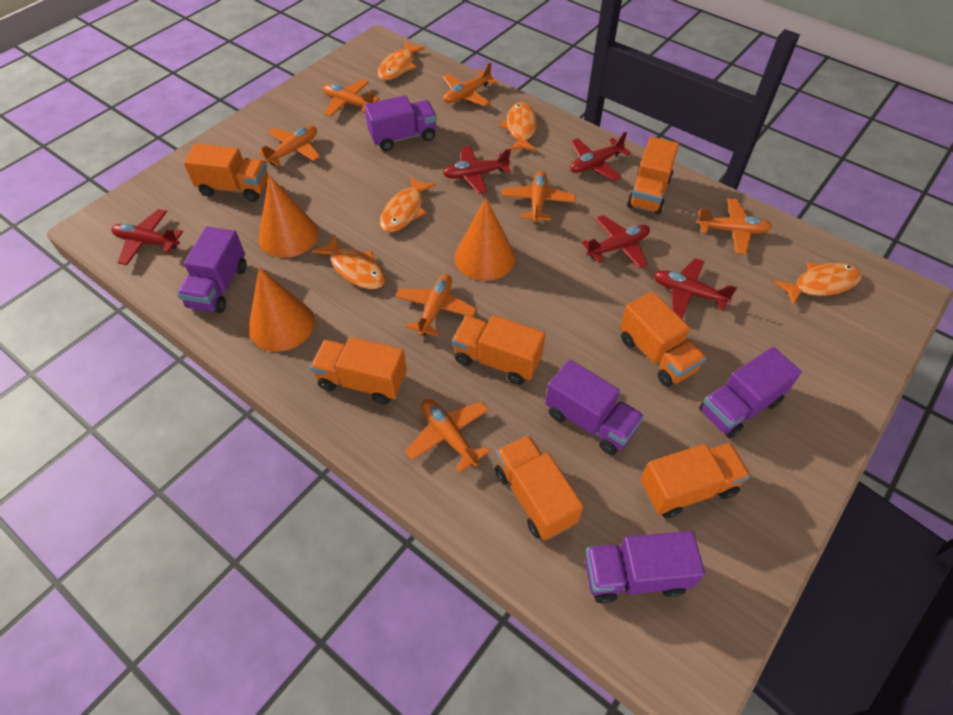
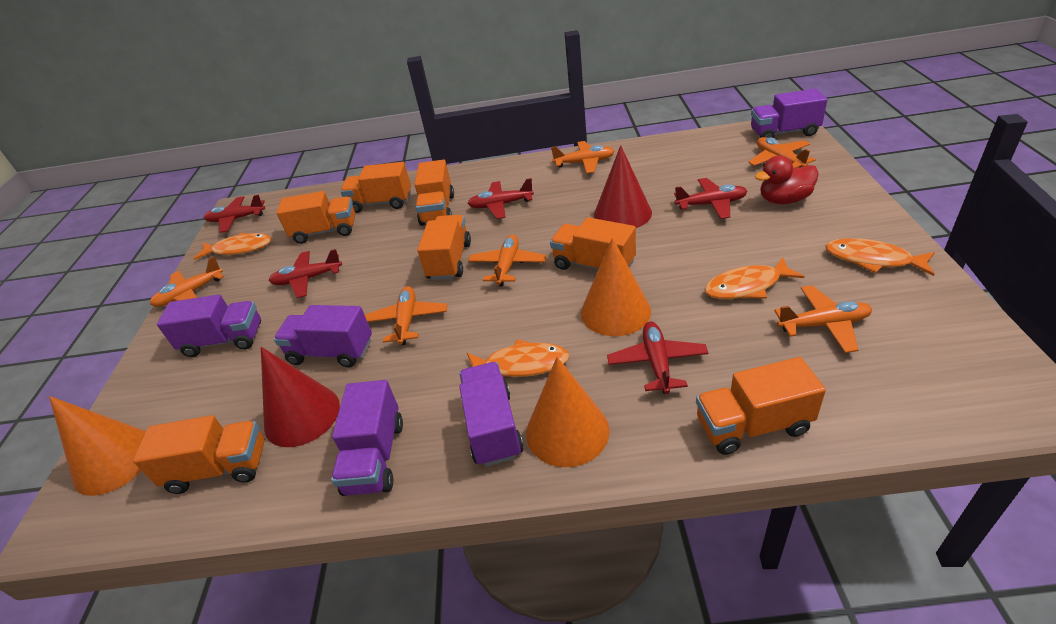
orange fish: 5 -> 4
orange plane: 7 -> 6
red cone: 0 -> 2
red duck: 0 -> 1

